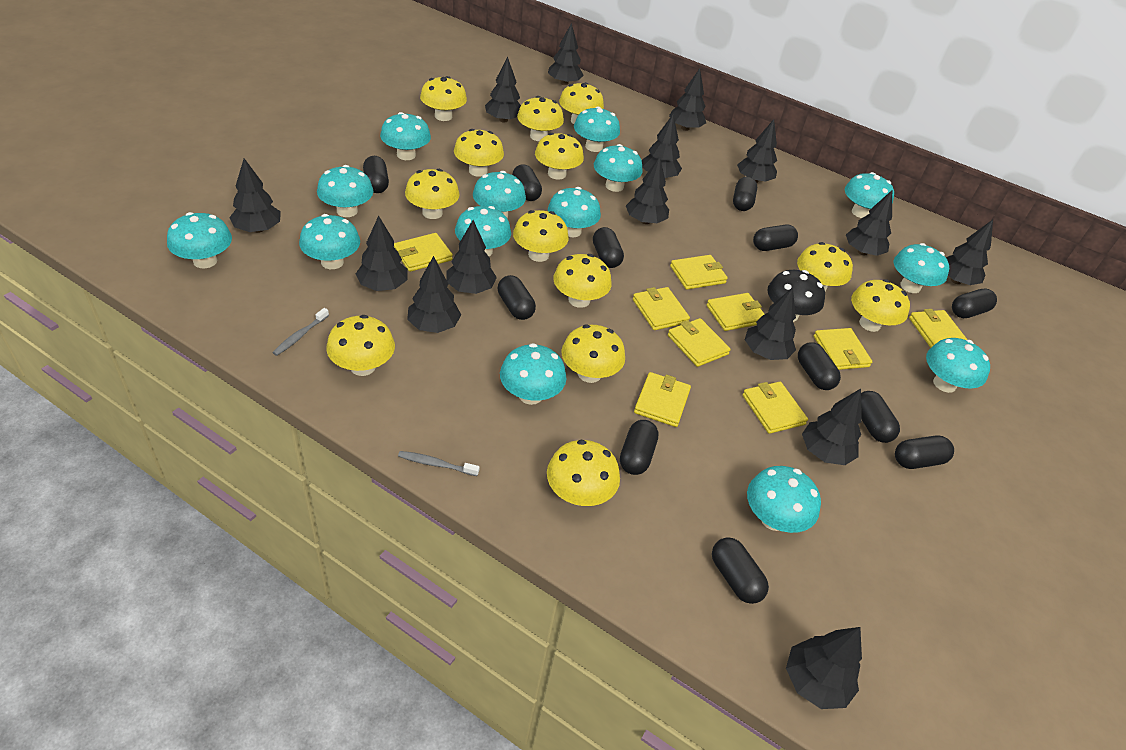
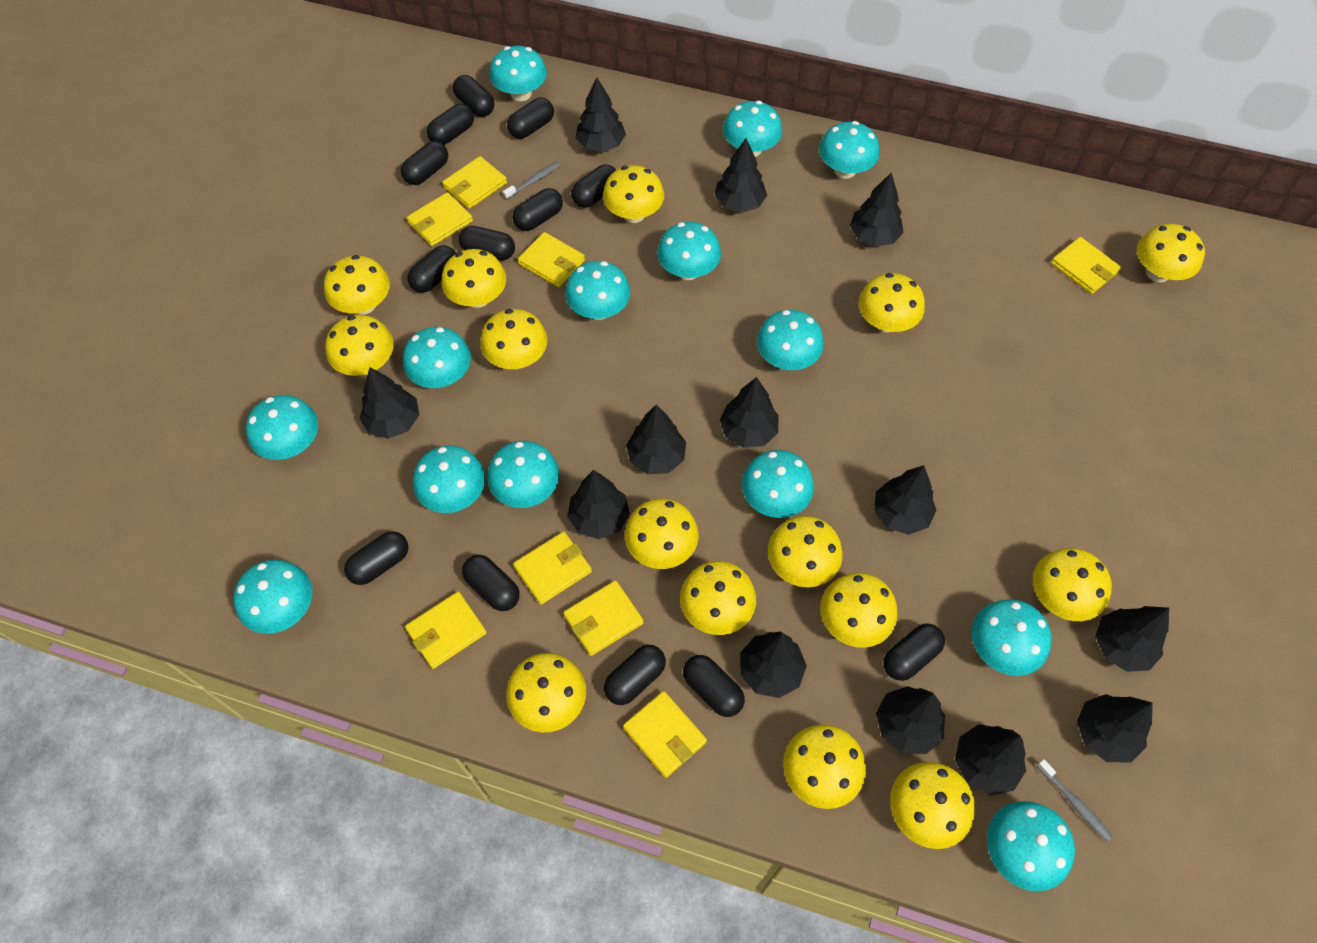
black capsule: 12 -> 13
black mushroom: 1 -> 0
black tree: 15 -> 13
yellow mushroom: 13 -> 15
yellow wallet: 9 -> 8

